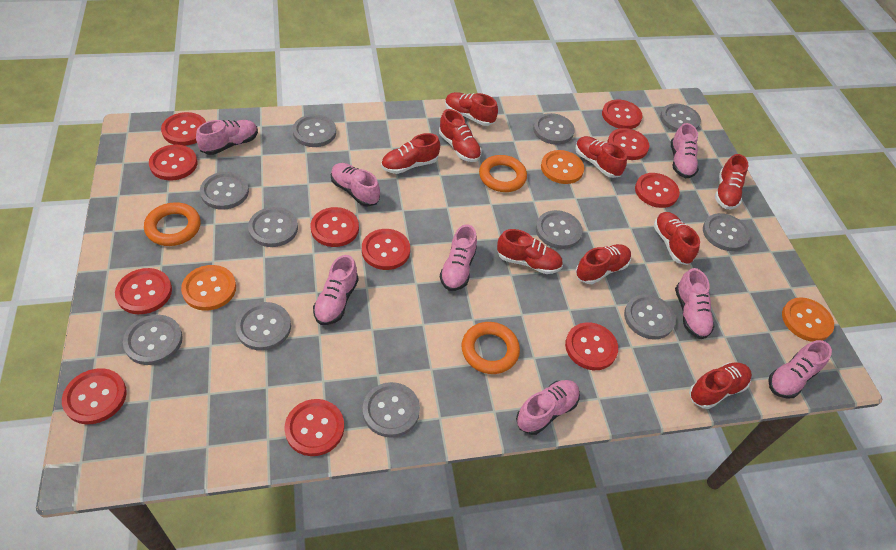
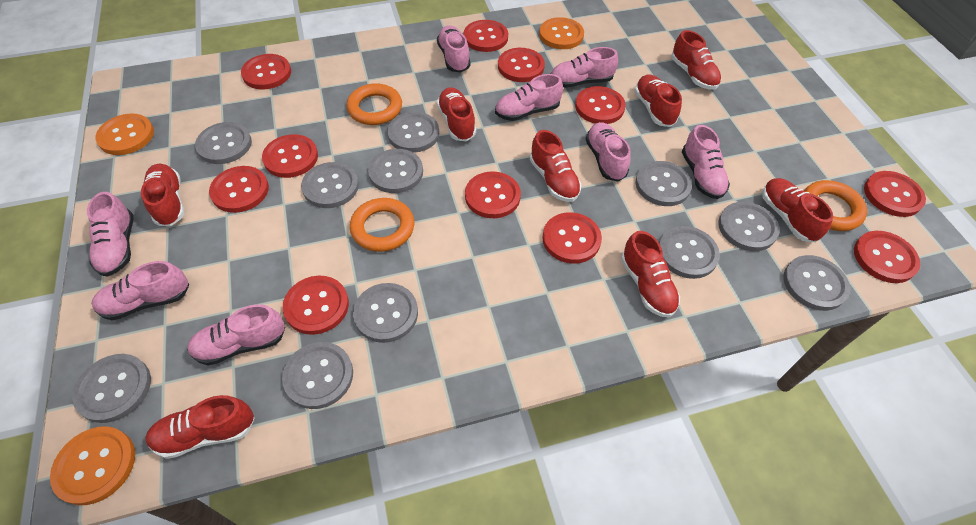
red shoe: 9 -> 8

